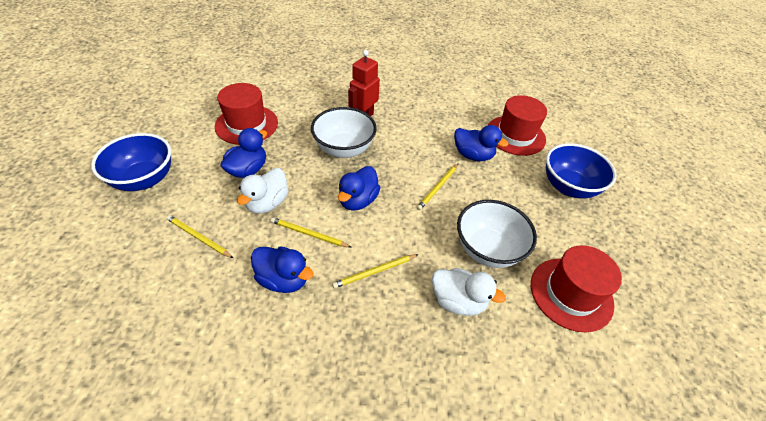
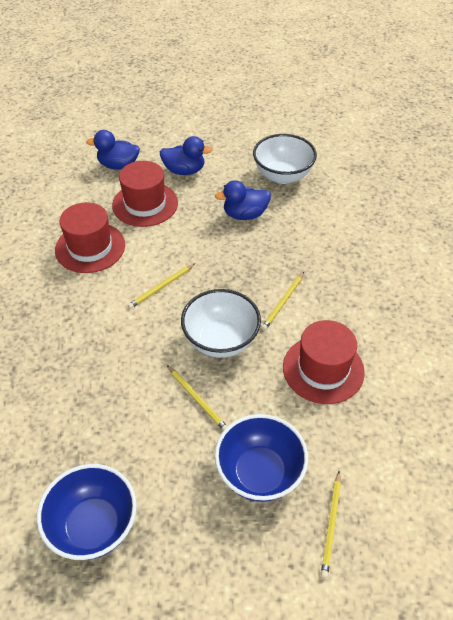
blue duck: 4 -> 3
red robot: 1 -> 0
white duck: 2 -> 0

